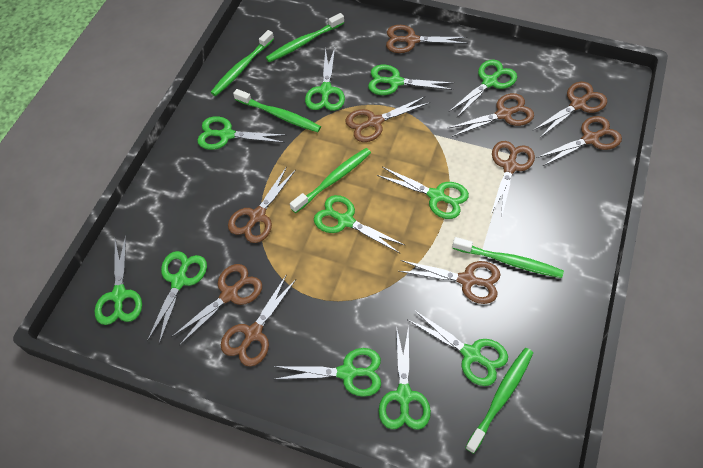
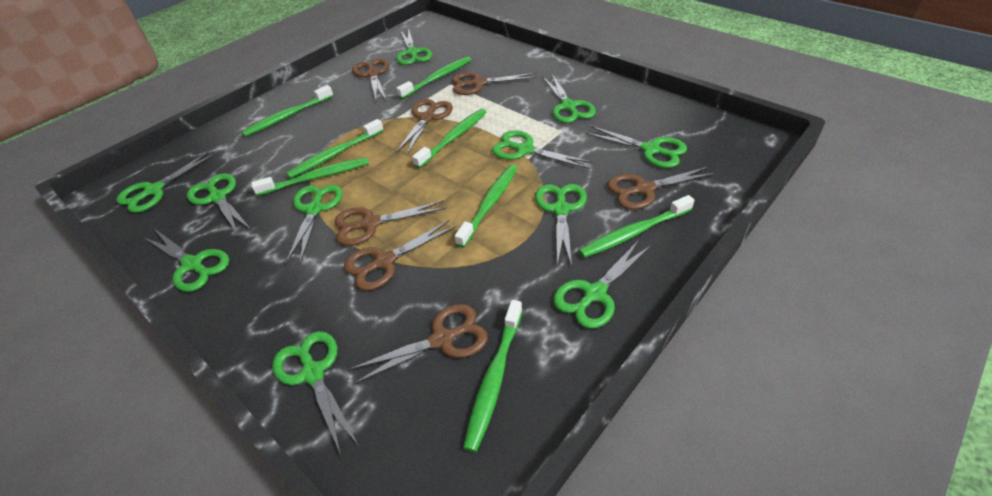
brown scissors: 10 -> 7
green toothbrush: 6 -> 8

